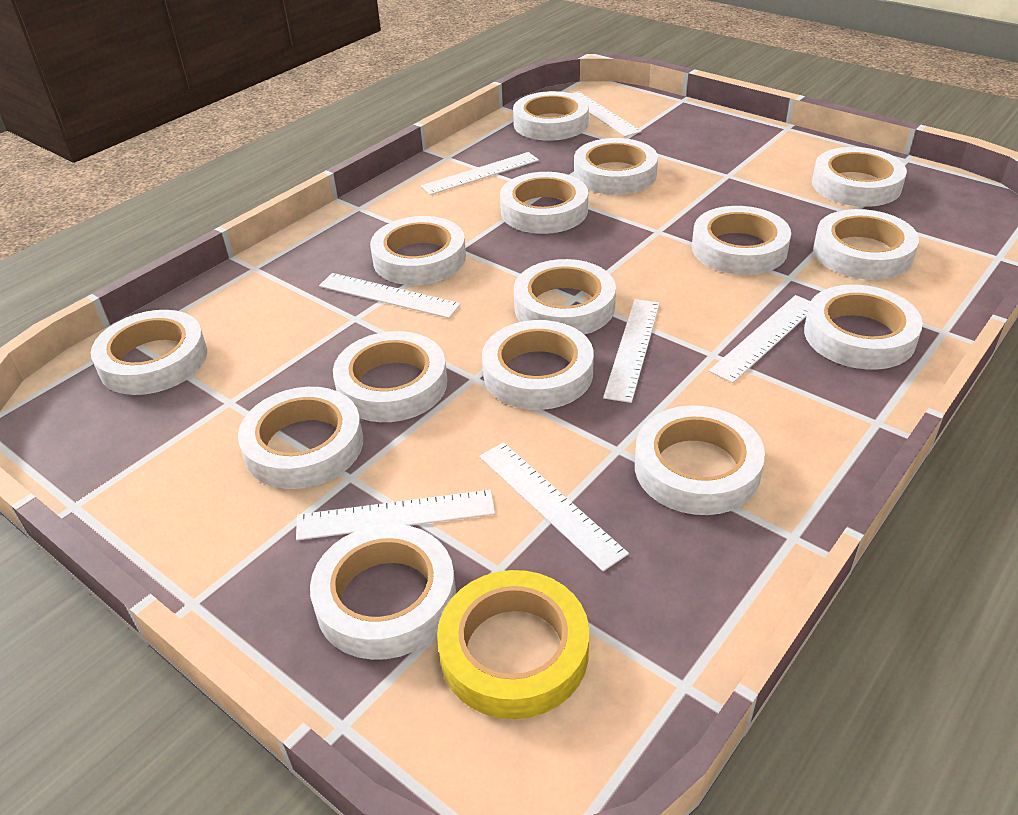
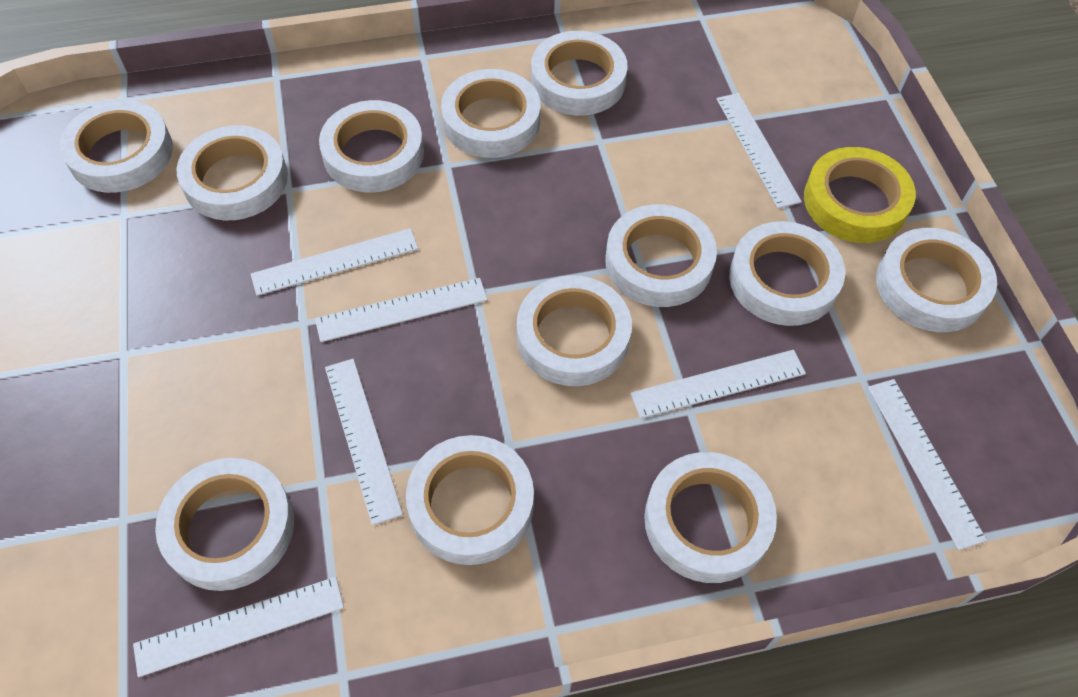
white tape: 15 -> 12

